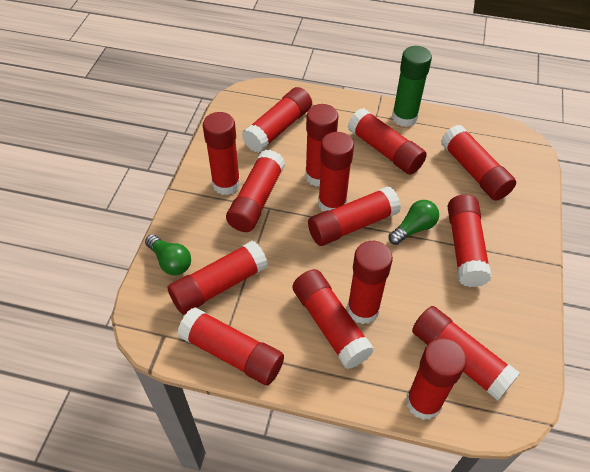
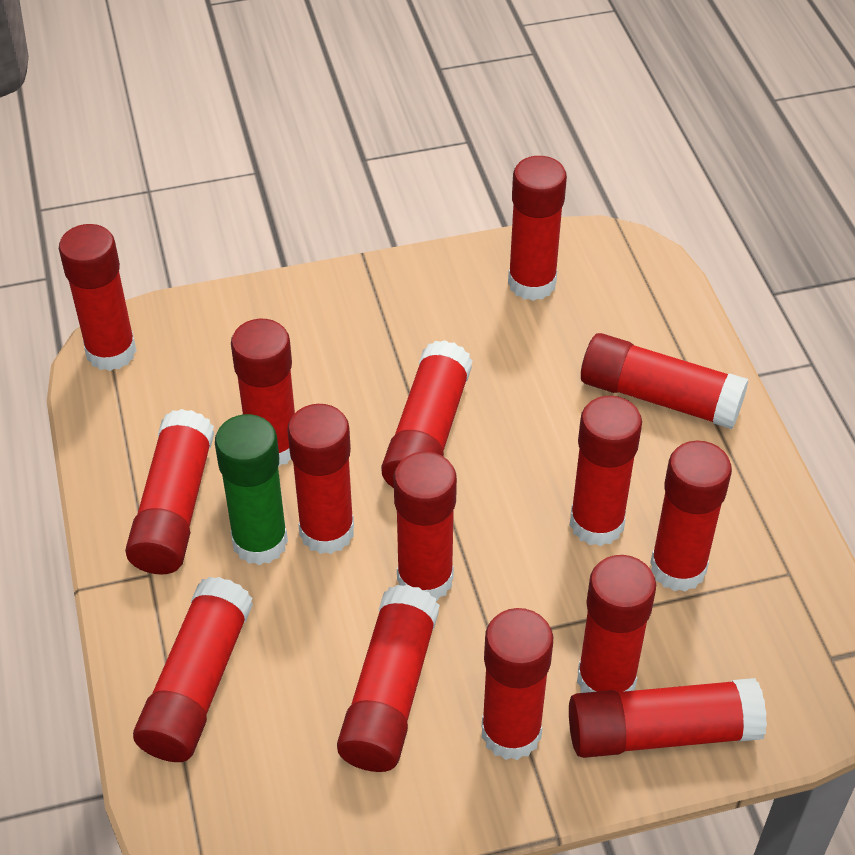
green light bulb: 2 -> 0

